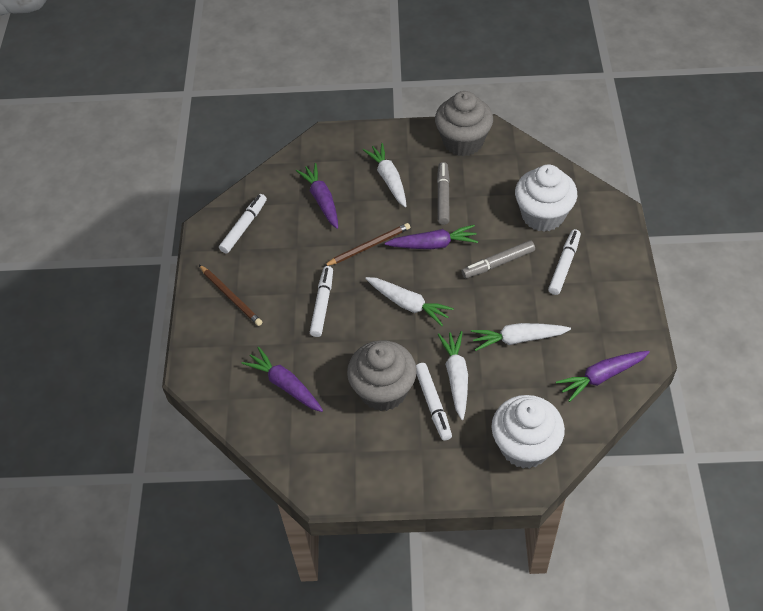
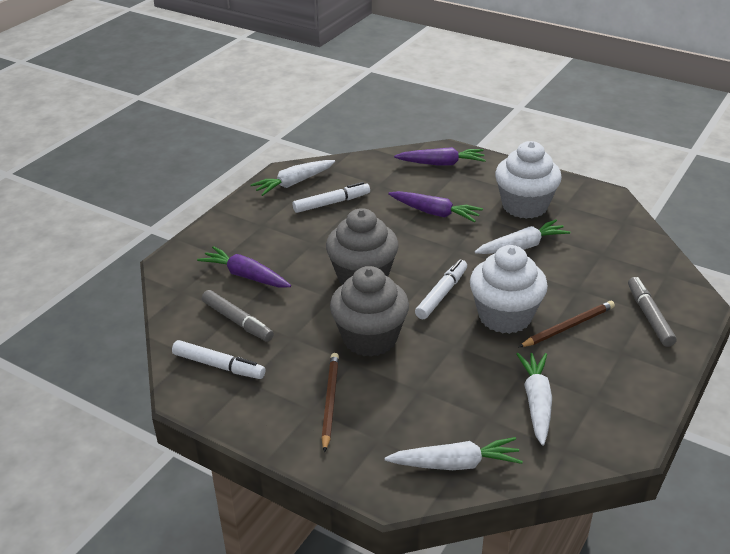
purple carrot: 4 -> 3
white marker: 4 -> 3

